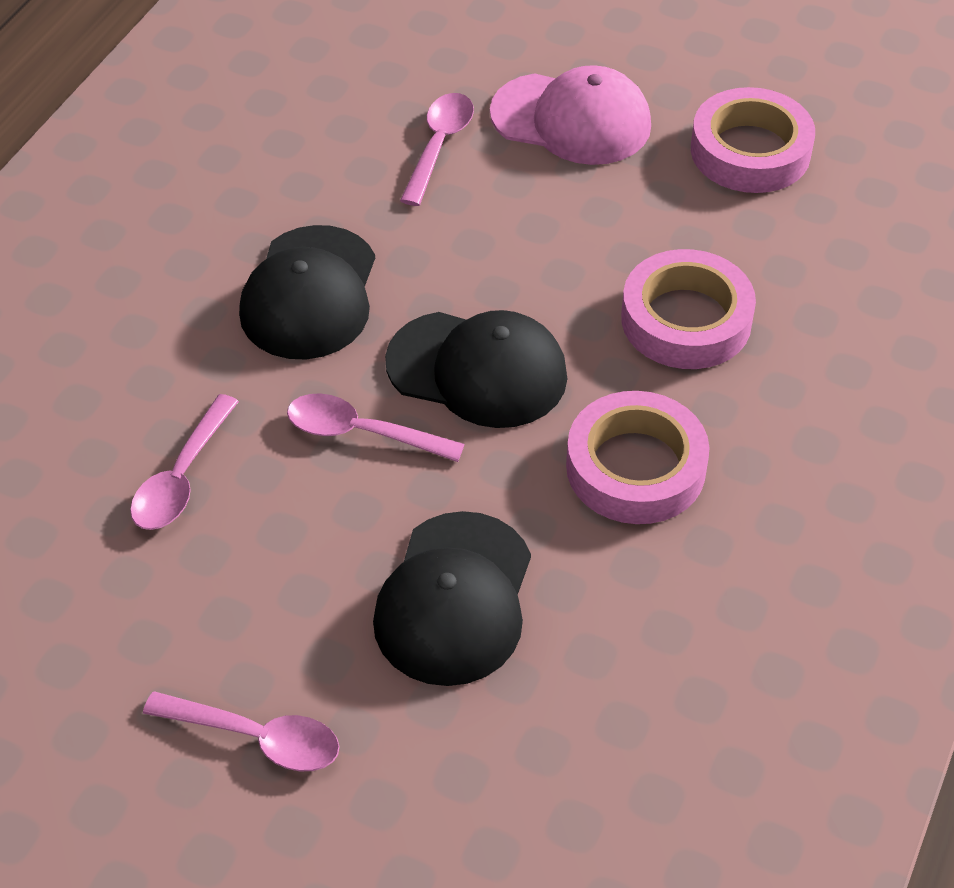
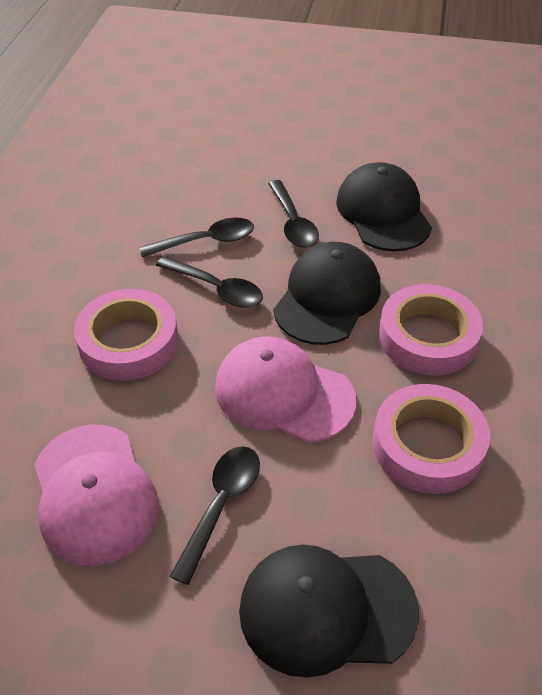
black spoon: 0 -> 4
pink cap: 1 -> 2
pink spoon: 4 -> 0

